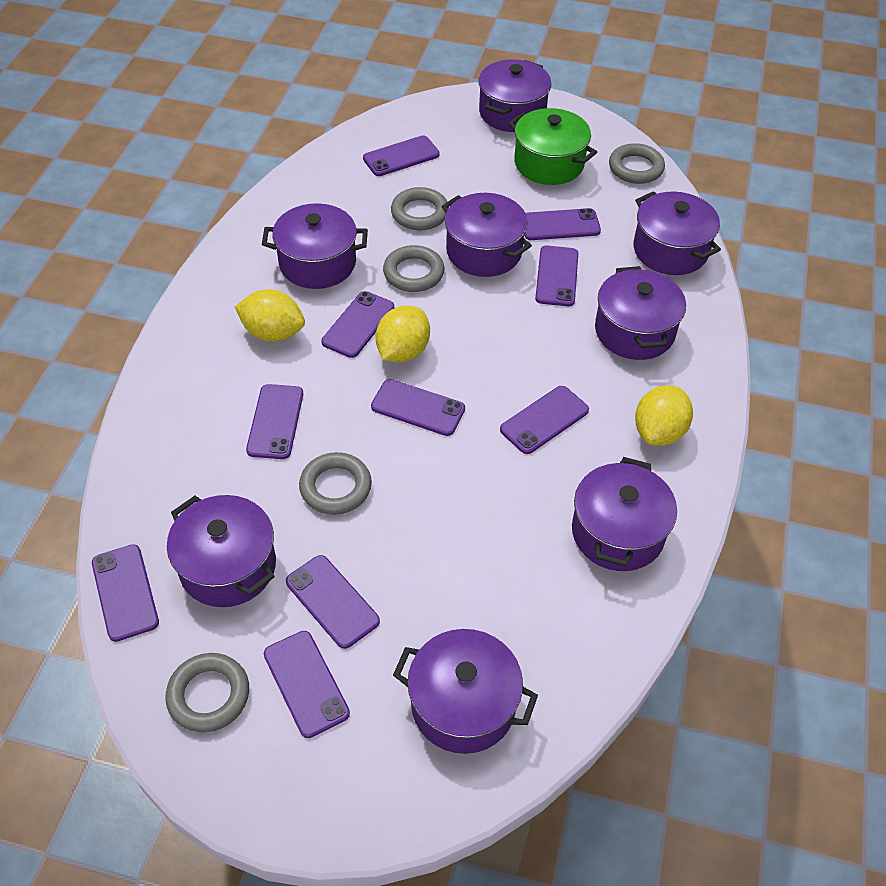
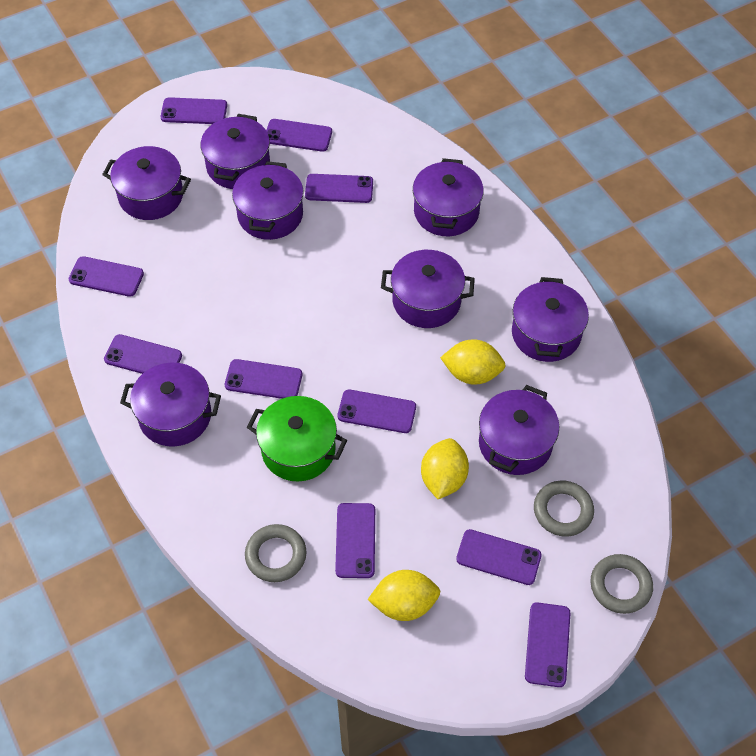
grey ring: 5 -> 3

